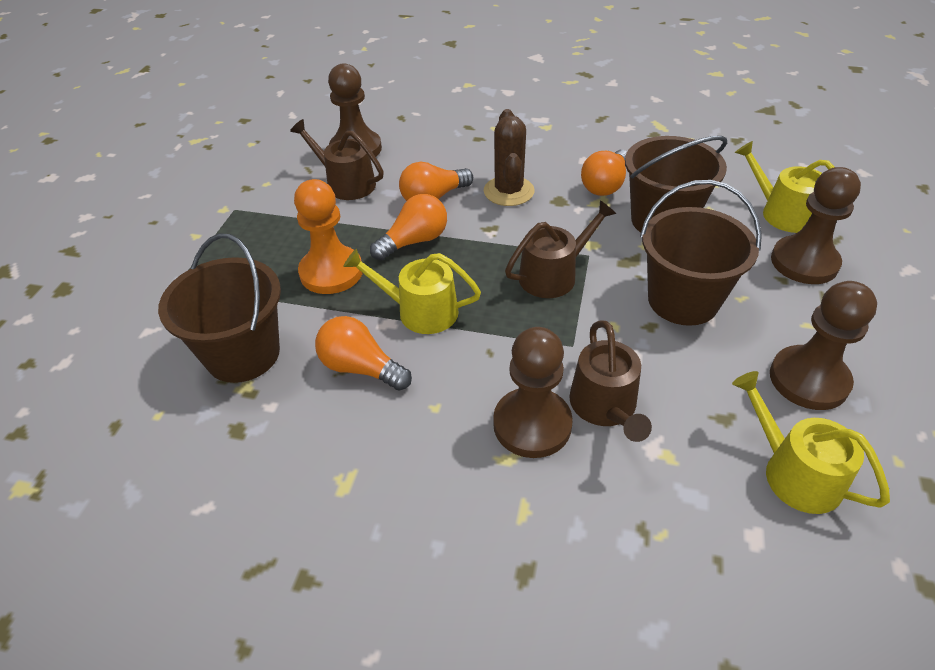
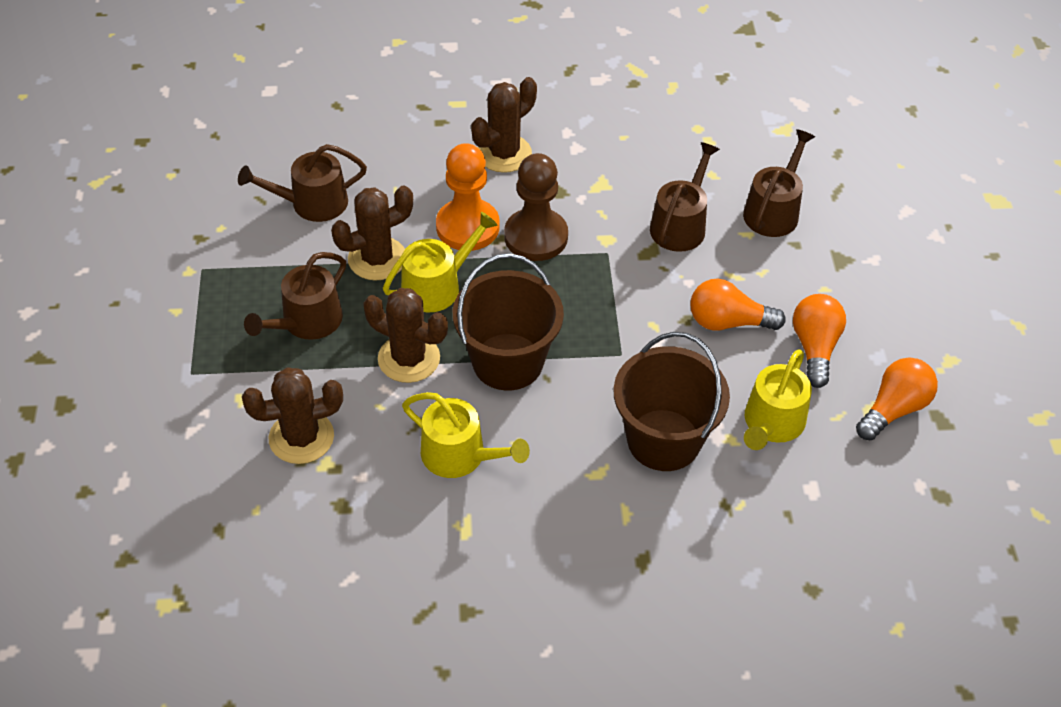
brown bucket: 3 -> 2
brown cactus: 1 -> 4
brown pawn: 4 -> 1
brown watering can: 3 -> 4
orange light bulb: 4 -> 3

